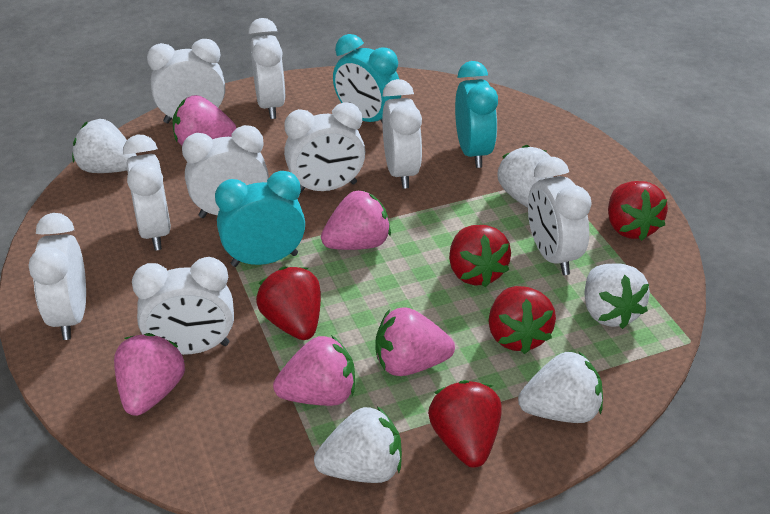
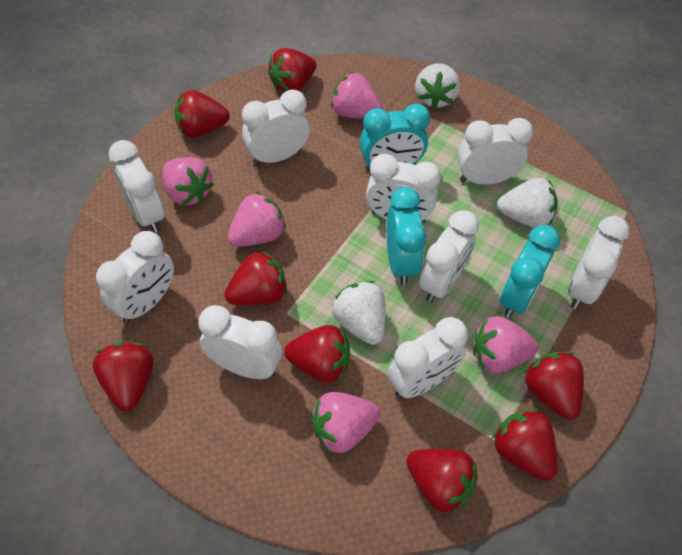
red strawberry: 5 -> 8
white strawberry: 5 -> 3

